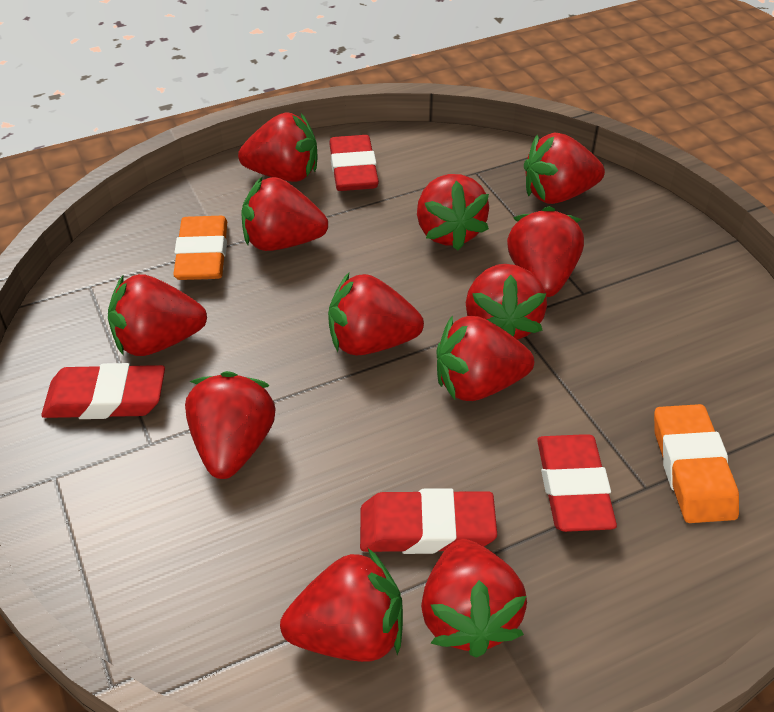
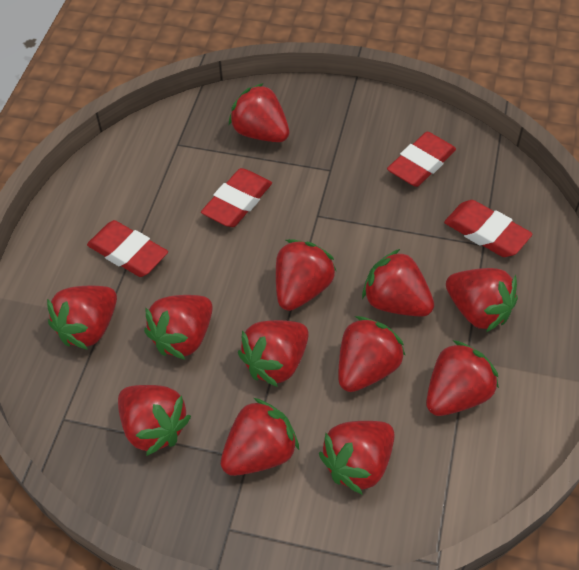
orange eraser: 2 -> 0

